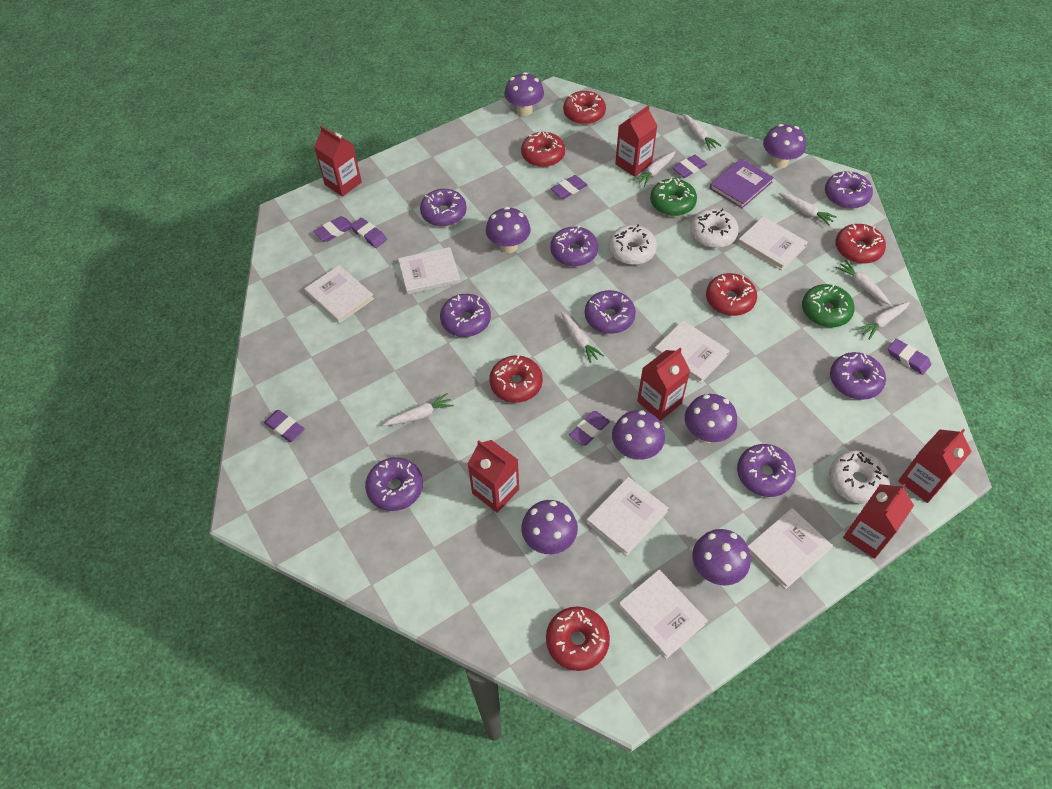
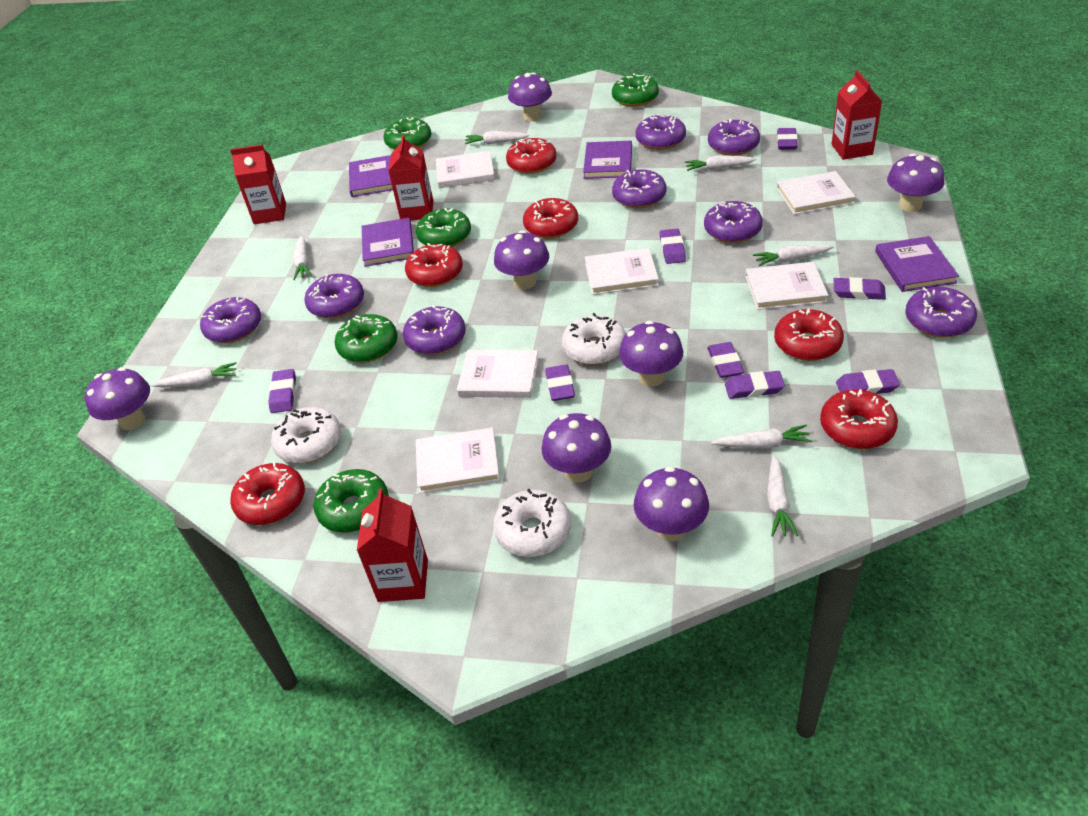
green donut: 2 -> 5
purple book: 1 -> 4
purple eraser: 7 -> 8
red carton: 6 -> 4
white book: 7 -> 6

